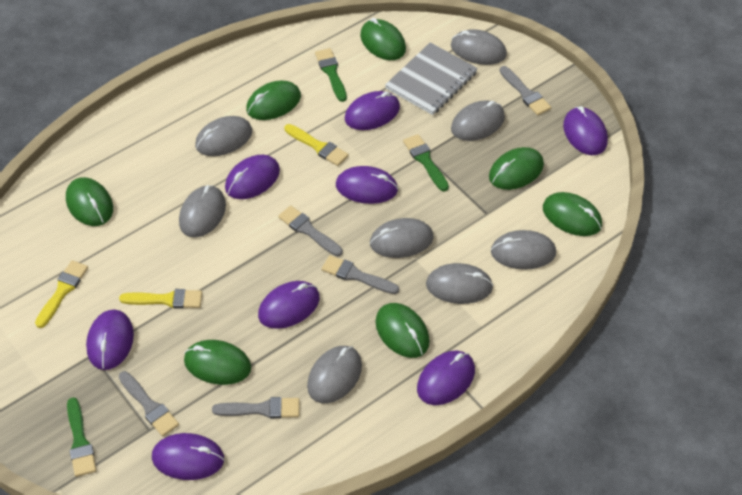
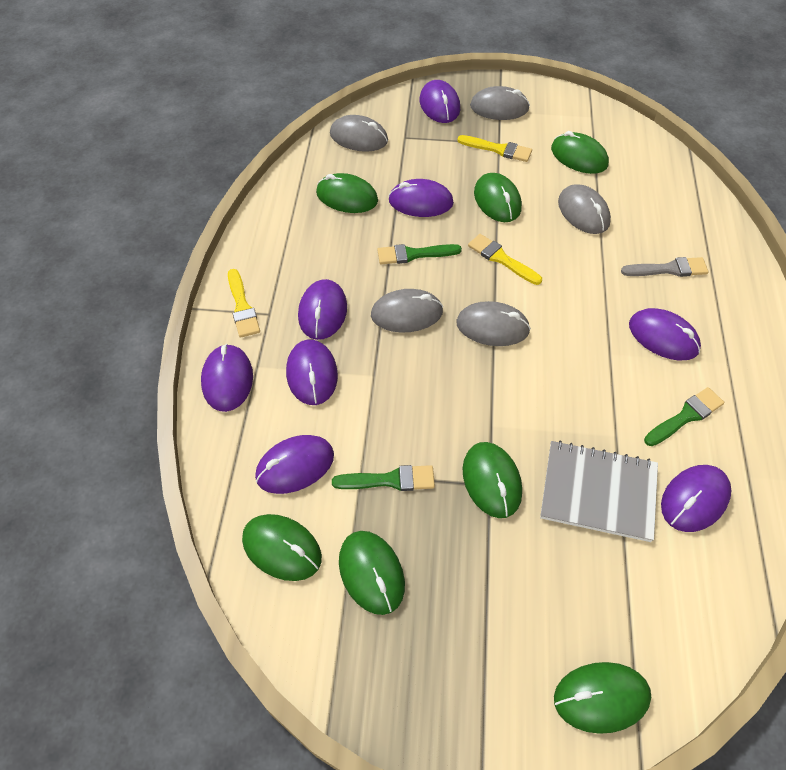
grey brush: 5 -> 1
grey mouse: 8 -> 5

